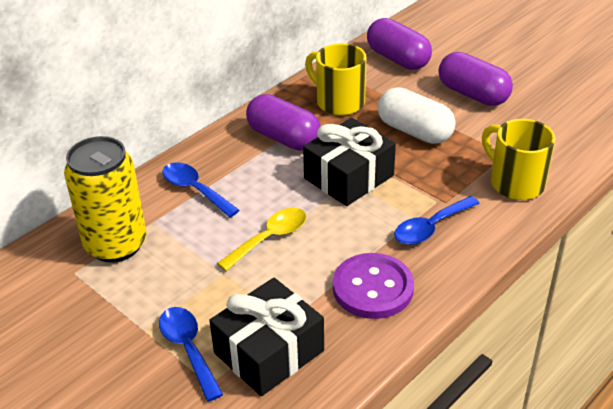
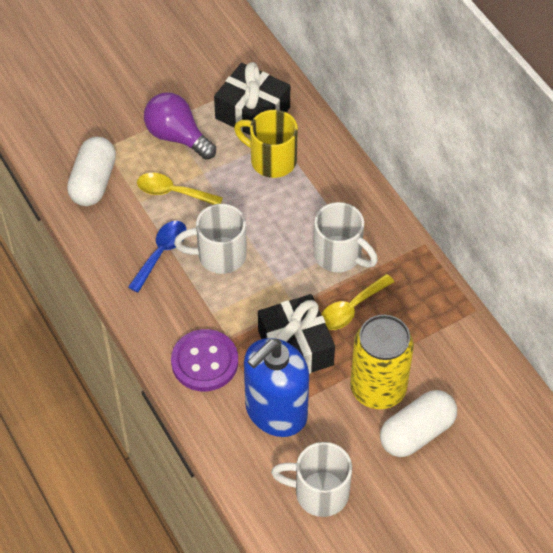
blue soap dispenser: 0 -> 1
blue spoon: 3 -> 1
purple capsule: 3 -> 0
purple light bulb: 0 -> 1
white capsule: 1 -> 2
white mug: 0 -> 3
yellow mug: 2 -> 1
yellow spoon: 1 -> 2

